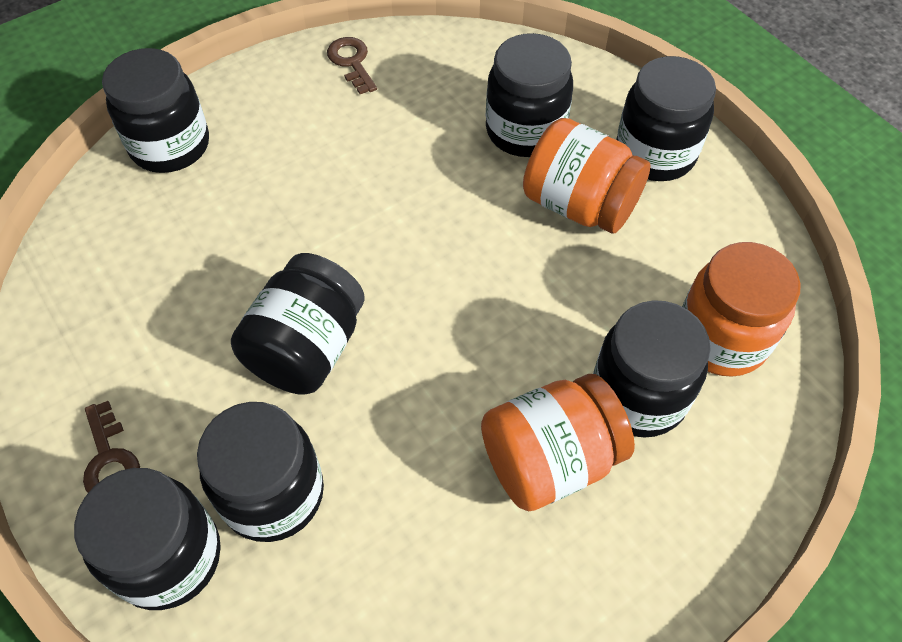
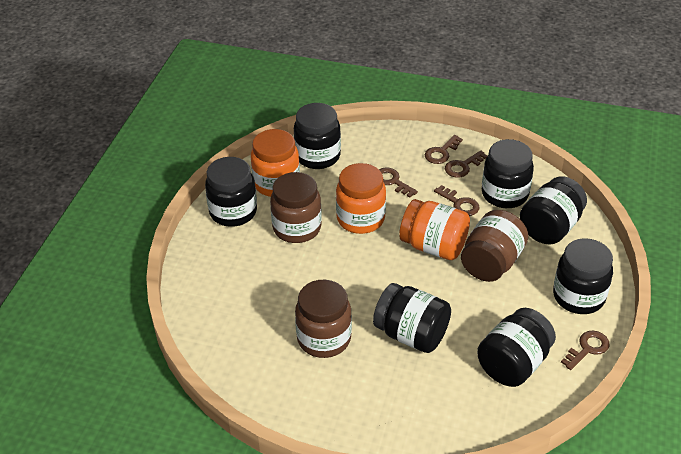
brown jar: 0 -> 3
brown key: 2 -> 5

